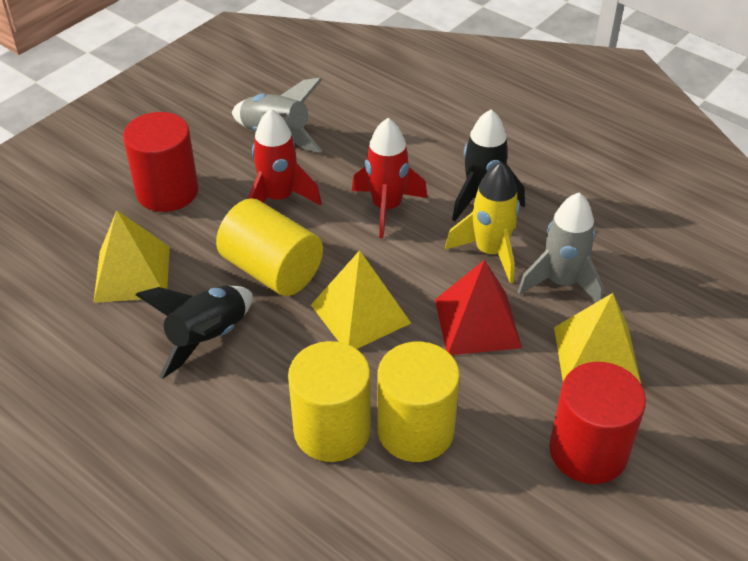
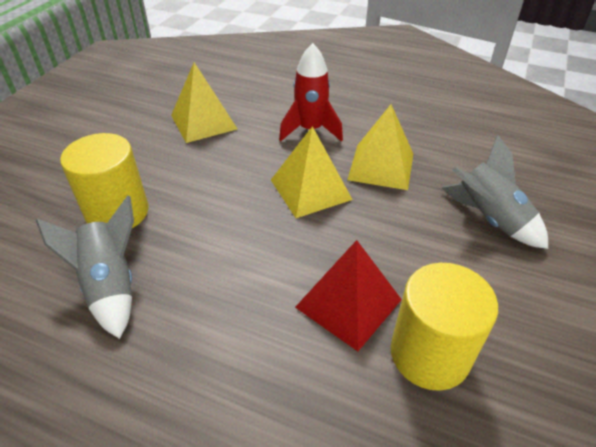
black rocket: 2 -> 0
red cylinder: 2 -> 0
red rocket: 2 -> 1
yellow cylinder: 3 -> 2
yellow rocket: 1 -> 0

